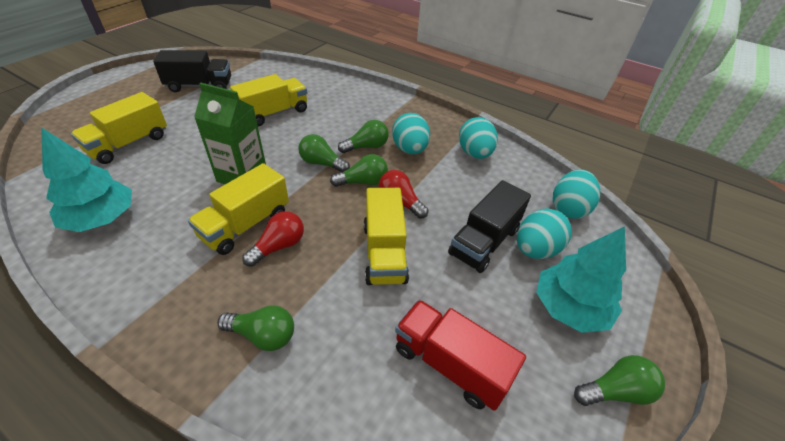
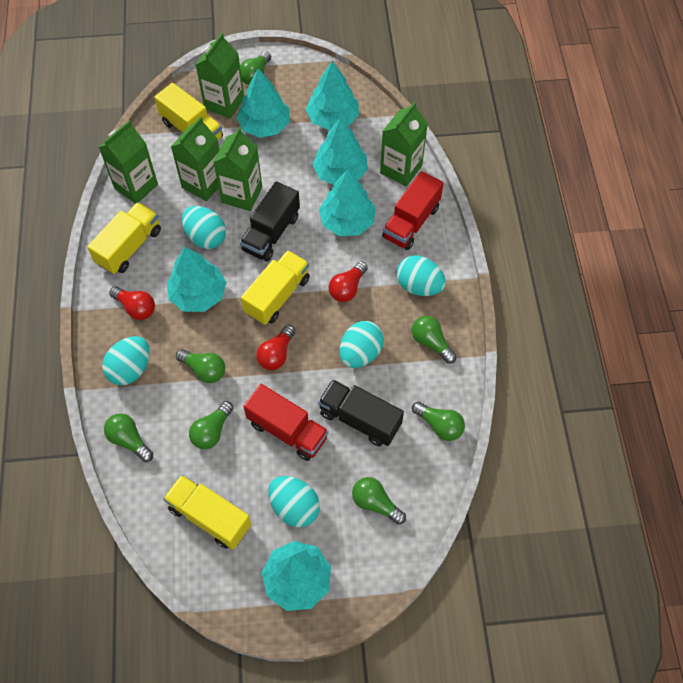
green carton: 1 -> 5
green light bulb: 5 -> 7
red light bulb: 2 -> 3
red truck: 1 -> 2
turquoise egg: 4 -> 5
turquoise tree: 2 -> 6

